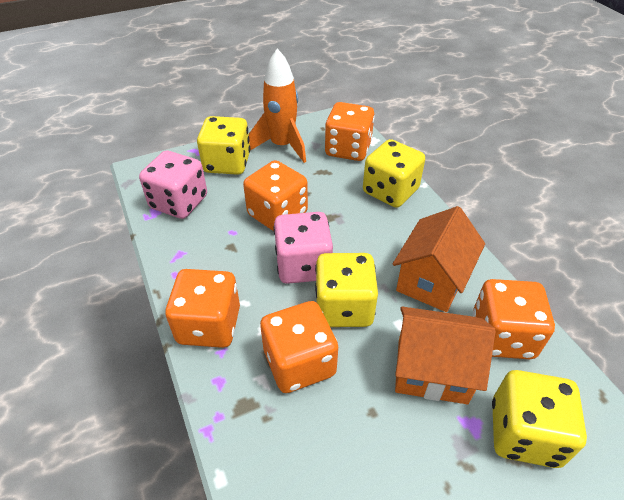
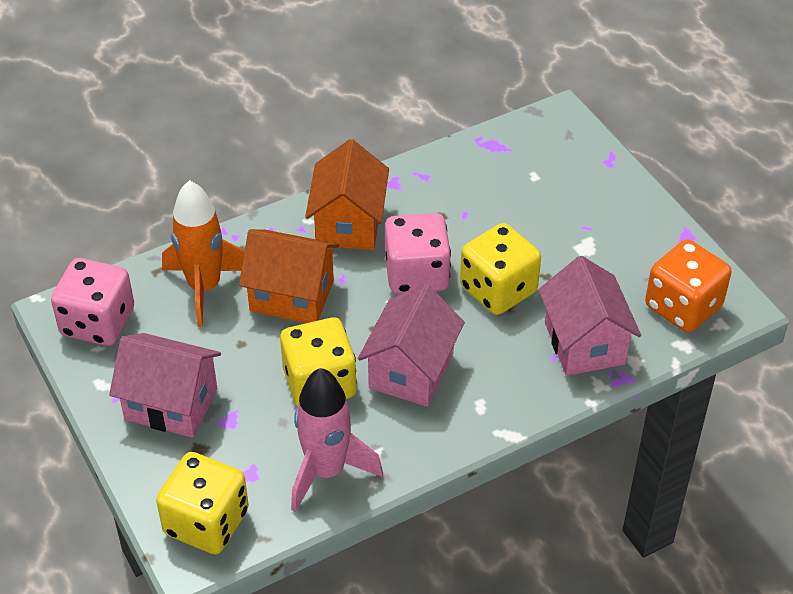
orange dice: 5 -> 1
pink house: 0 -> 3
pink rocket: 0 -> 1
yellow dice: 4 -> 3

